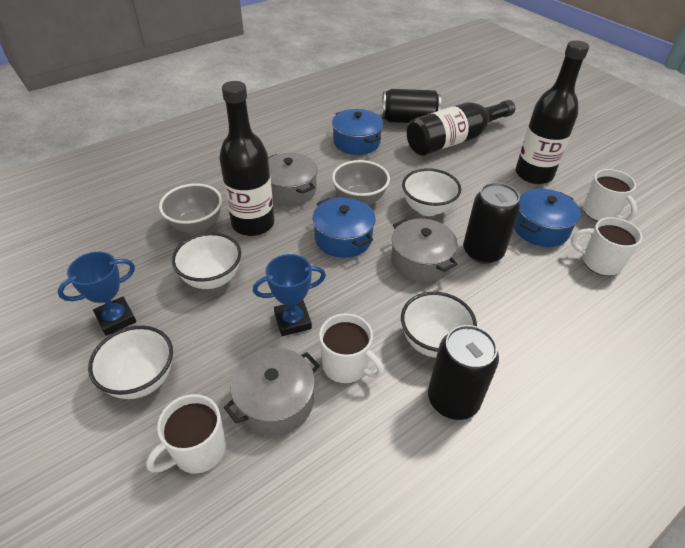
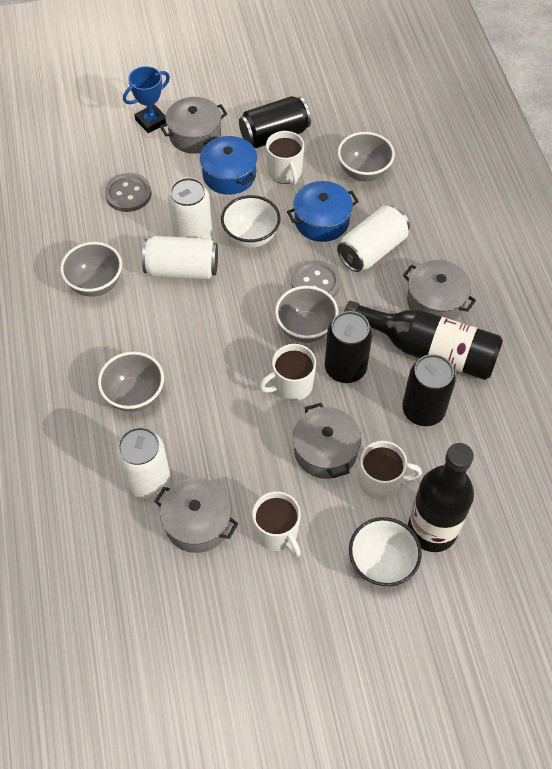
black bottle: 3 -> 2
blue pot: 3 -> 2
blue trophy: 2 -> 1
grey bowl: 2 -> 4
grey button: 0 -> 2
grey pot: 3 -> 4
white bowl: 4 -> 2
white can: 0 -> 4

